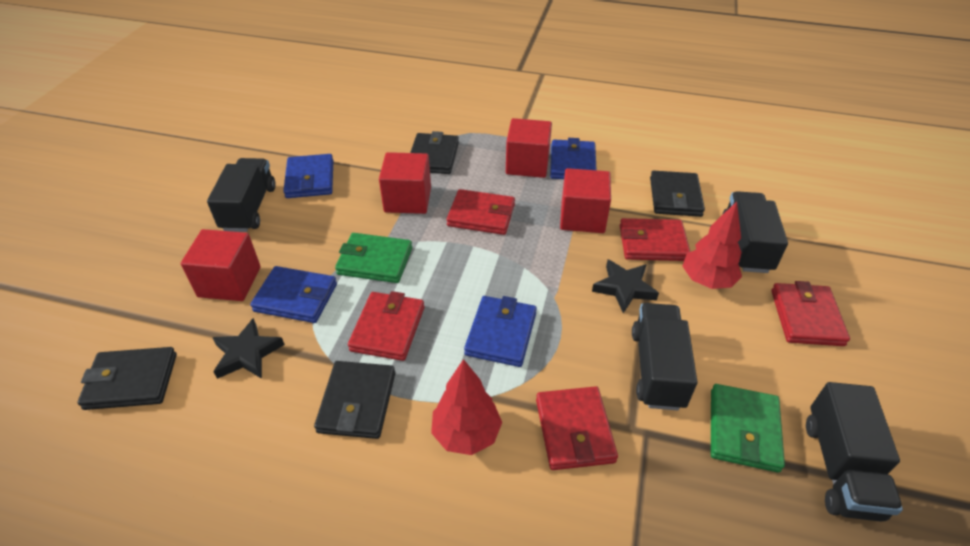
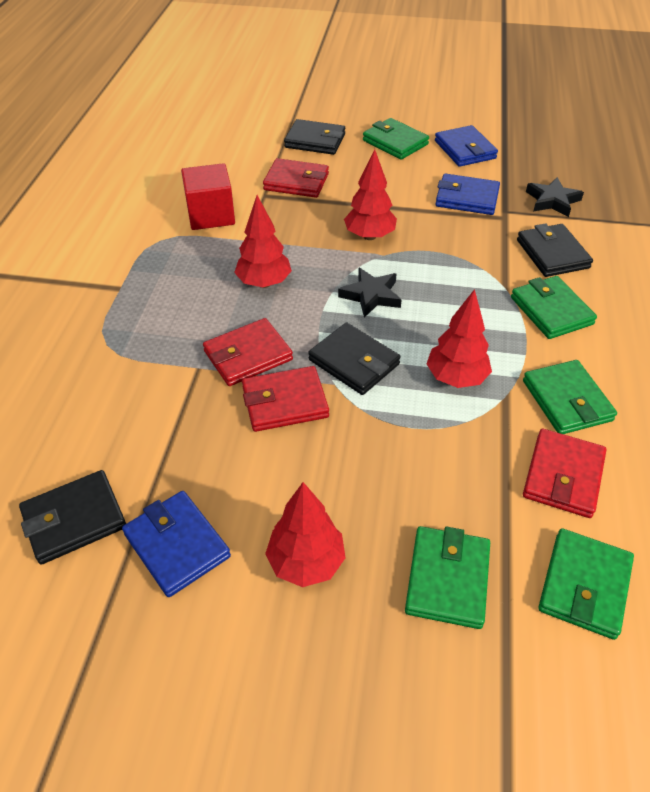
black truck: 4 -> 0
blue wallet: 4 -> 3
green wallet: 2 -> 5
red cube: 4 -> 1
red tree: 2 -> 4
red wallet: 5 -> 4

